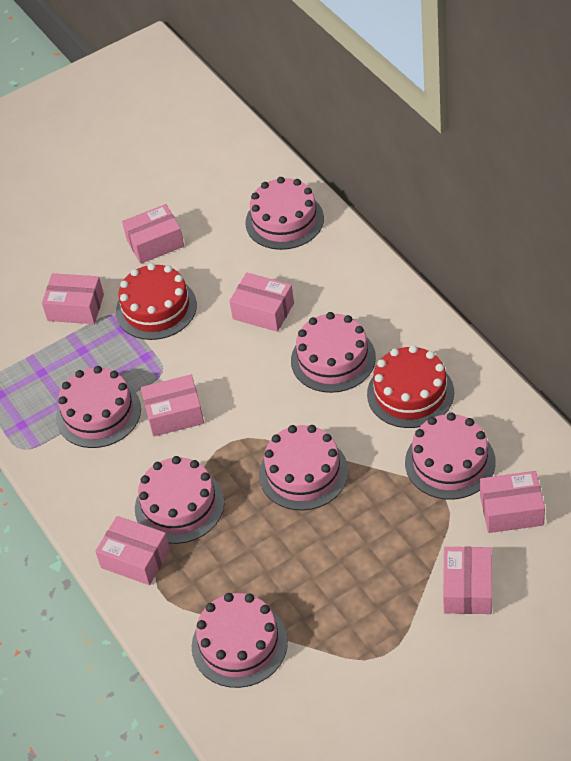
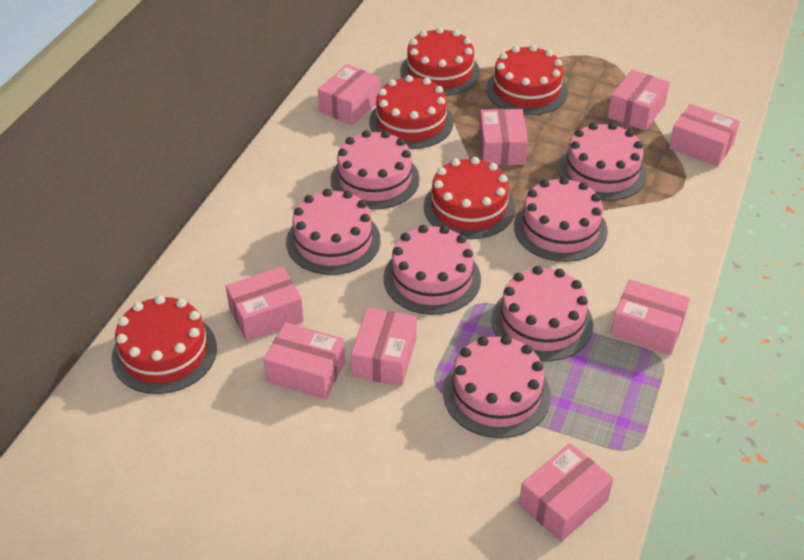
pink box: 7 -> 9
red cake: 2 -> 5

